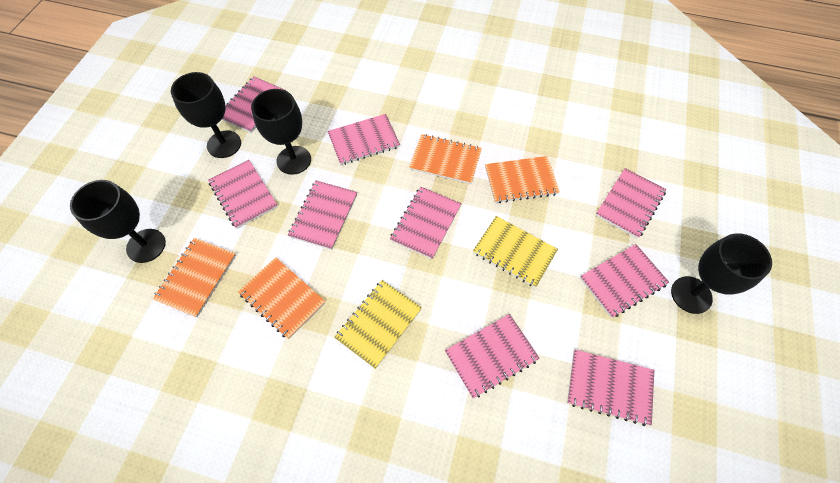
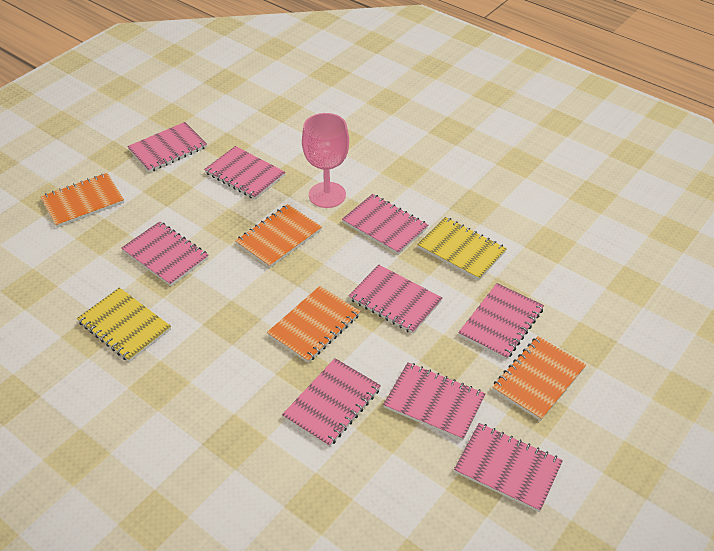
black goblet: 4 -> 0
pink goblet: 0 -> 1

